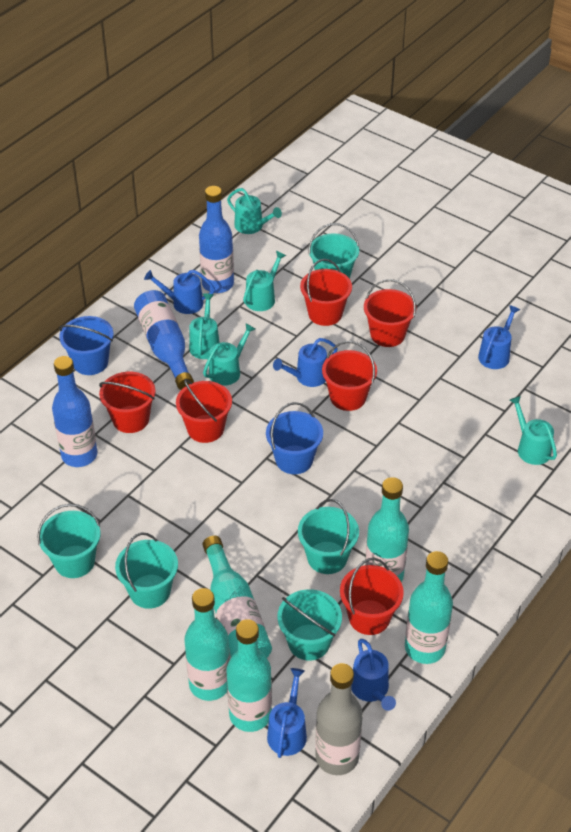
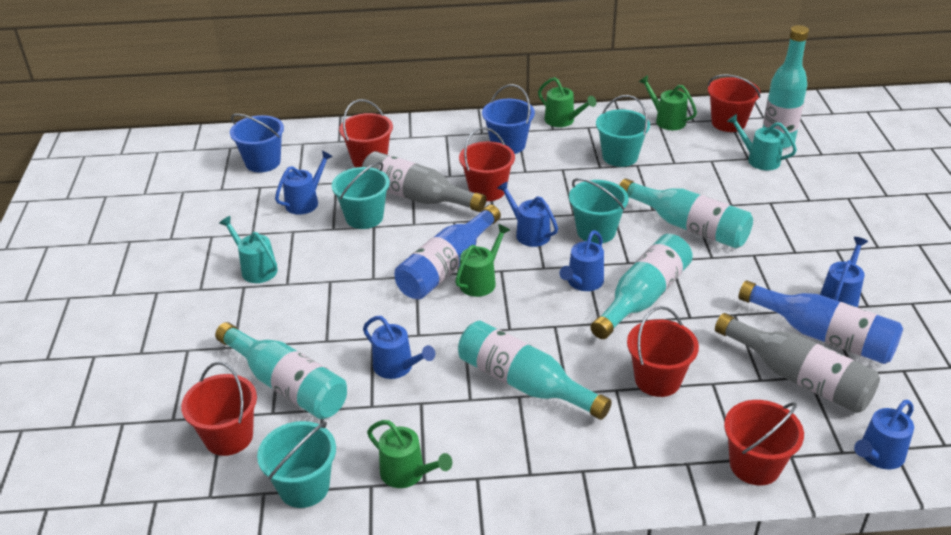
blue bottle: 3 -> 2
blue watering can: 5 -> 6
green watering can: 0 -> 4
grey bottle: 1 -> 2
turquoise bucket: 5 -> 4
turquoise watering can: 5 -> 2

